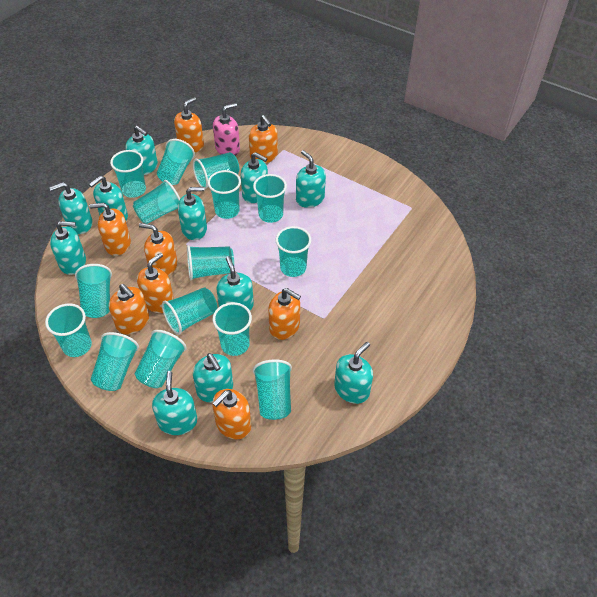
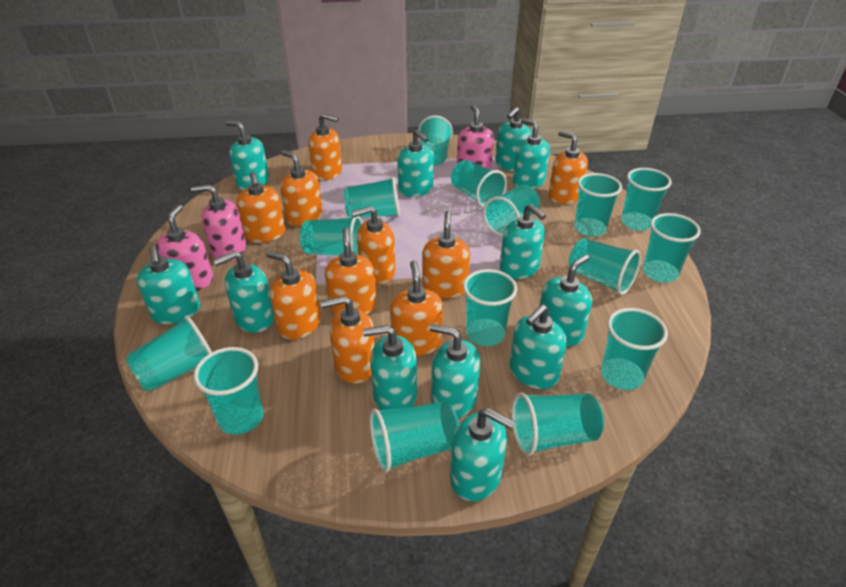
orange soap dispenser: 8 -> 10
pink soap dispenser: 1 -> 3
turquoise soap dispenser: 11 -> 12

